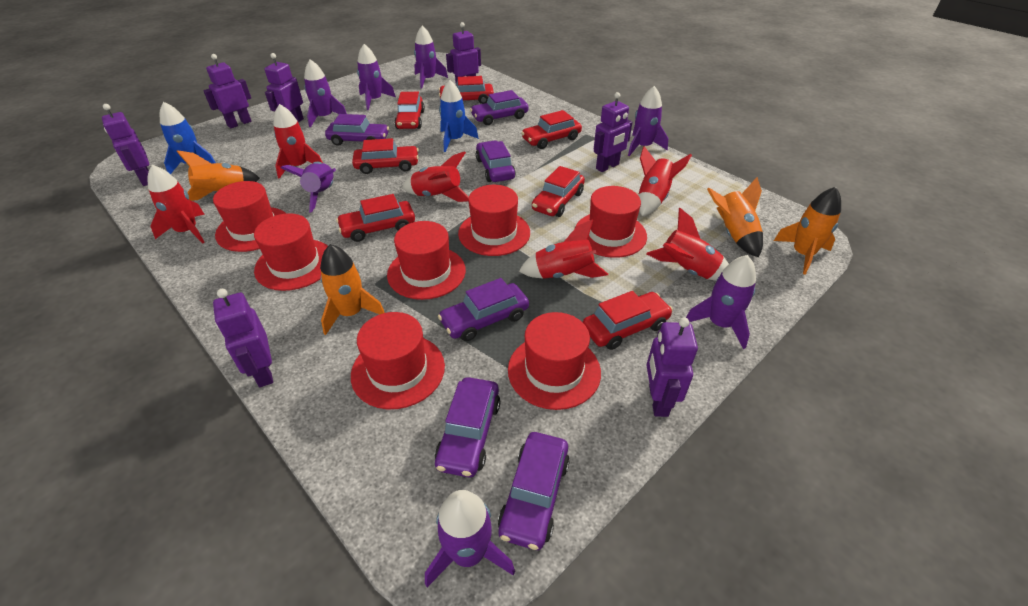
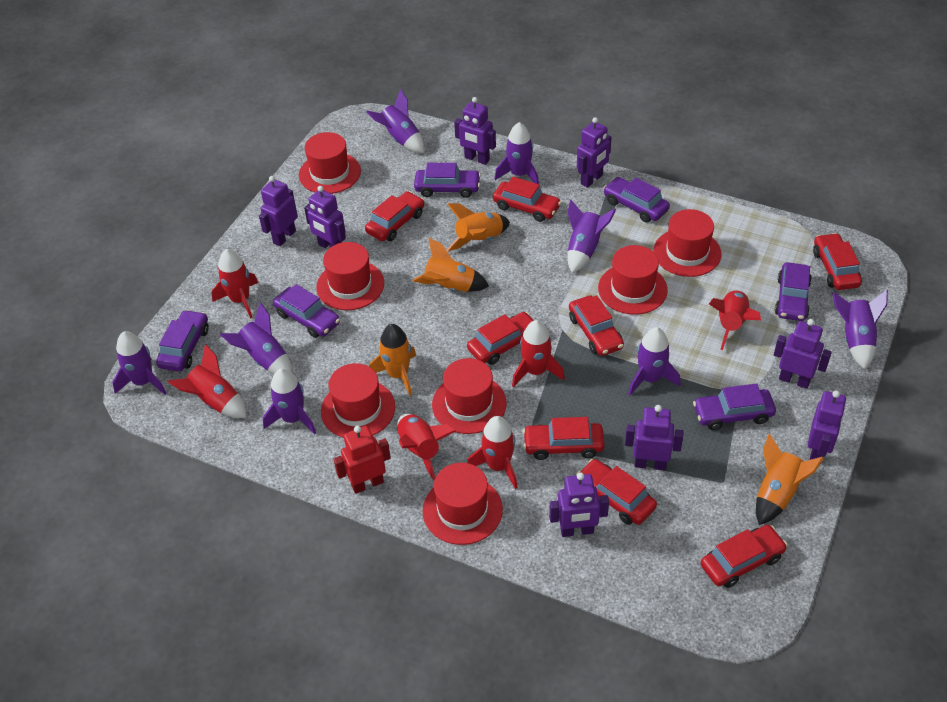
blue rocket: 2 -> 0
purple robot: 7 -> 8
purple rocket: 7 -> 8
red car: 7 -> 8
red robot: 0 -> 1

